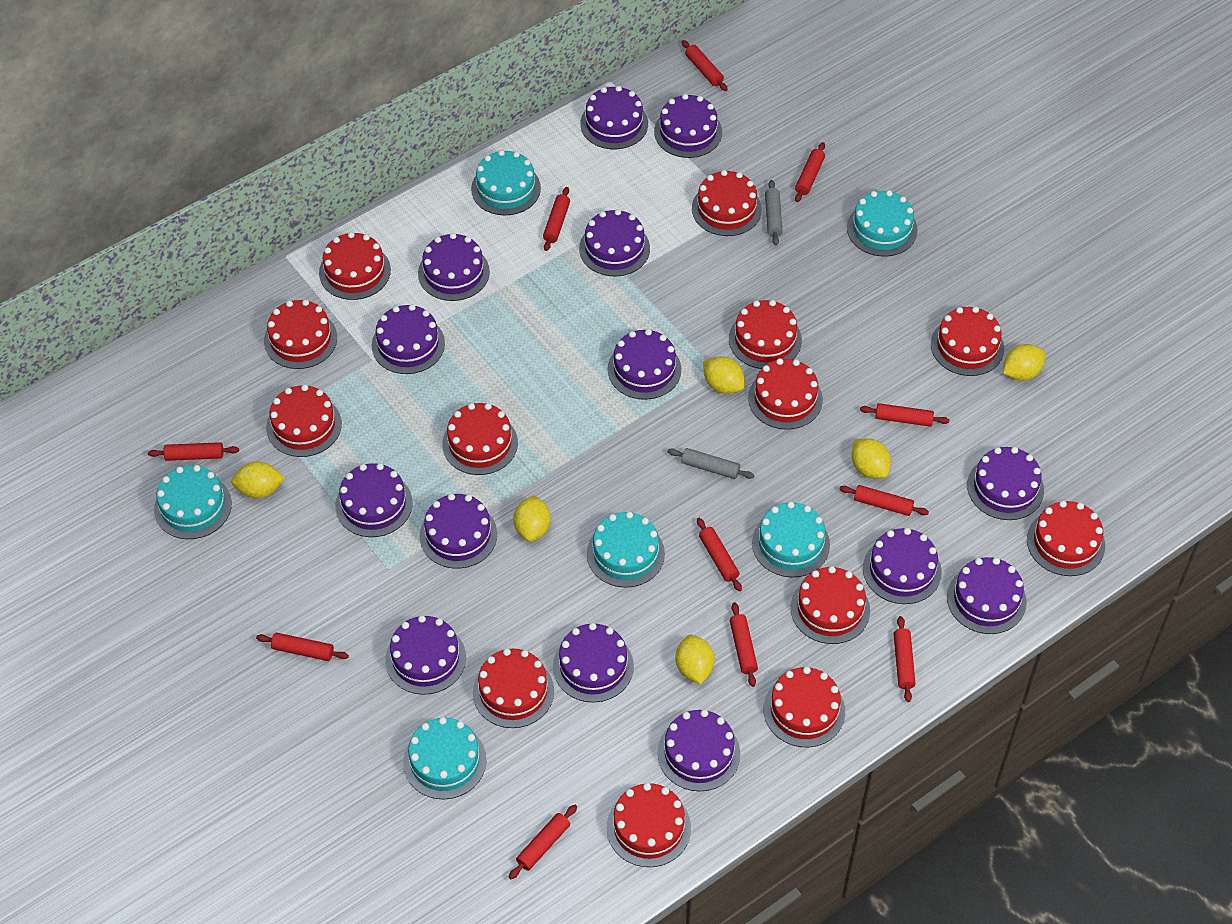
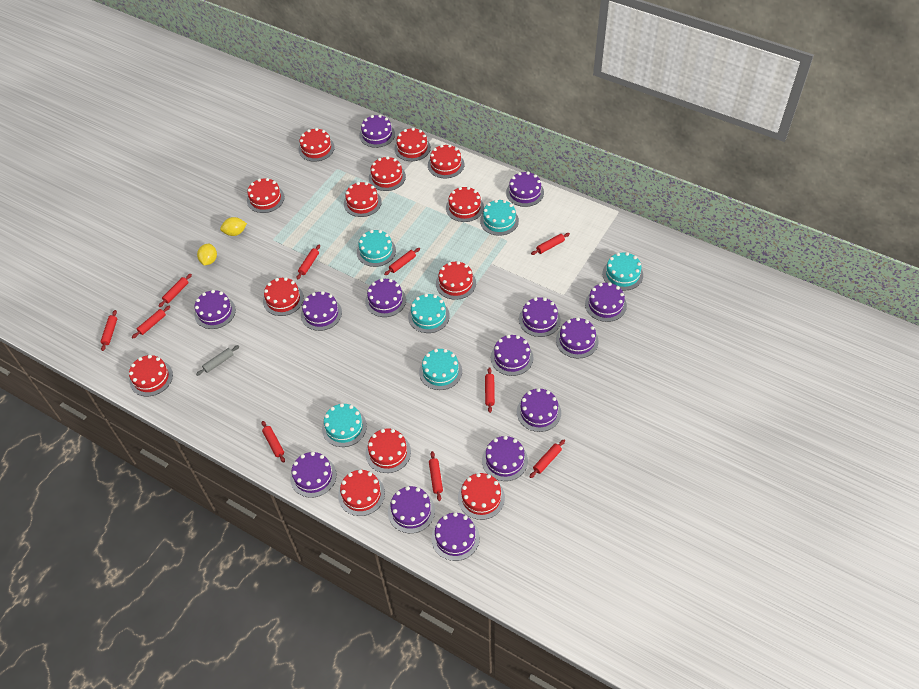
grey rolling pin: 2 -> 1
red rolling pin: 11 -> 10
yellow lemon: 6 -> 2

